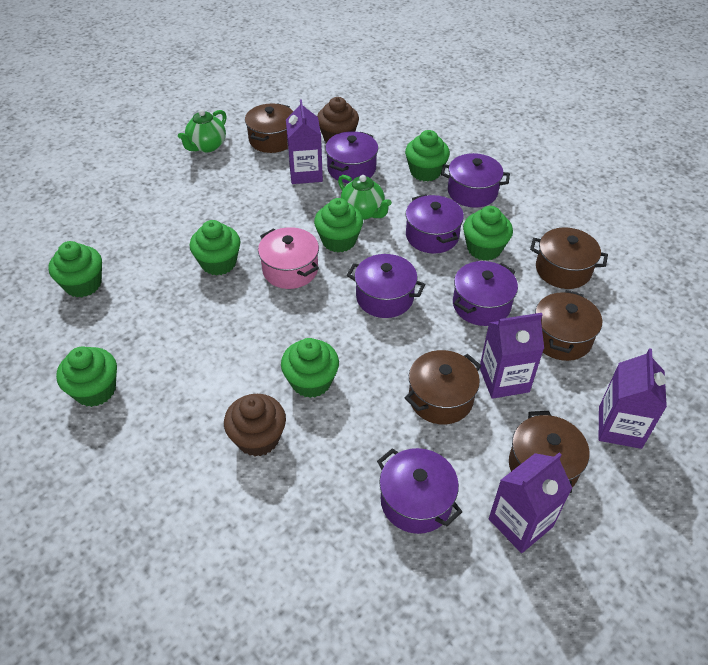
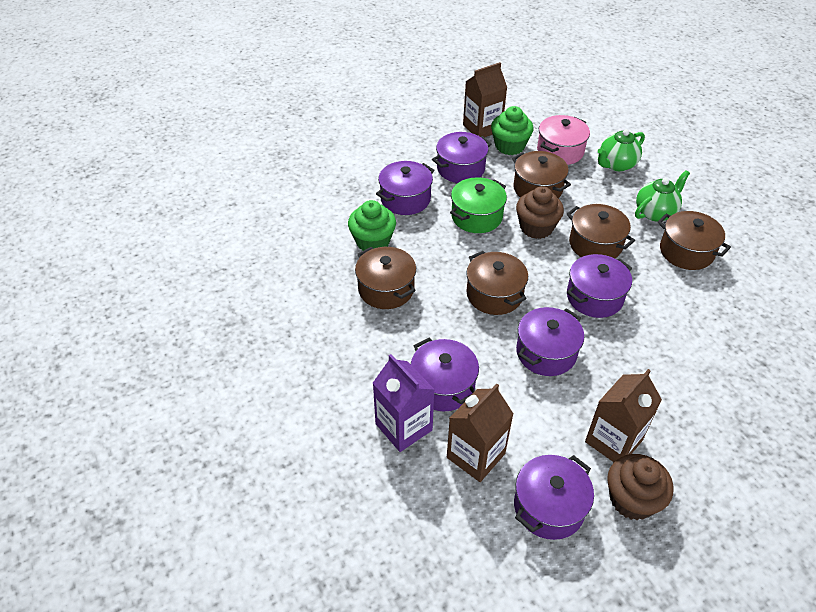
brown carton: 0 -> 3
green cupcake: 7 -> 2
green pot: 0 -> 1
purple carton: 4 -> 1

